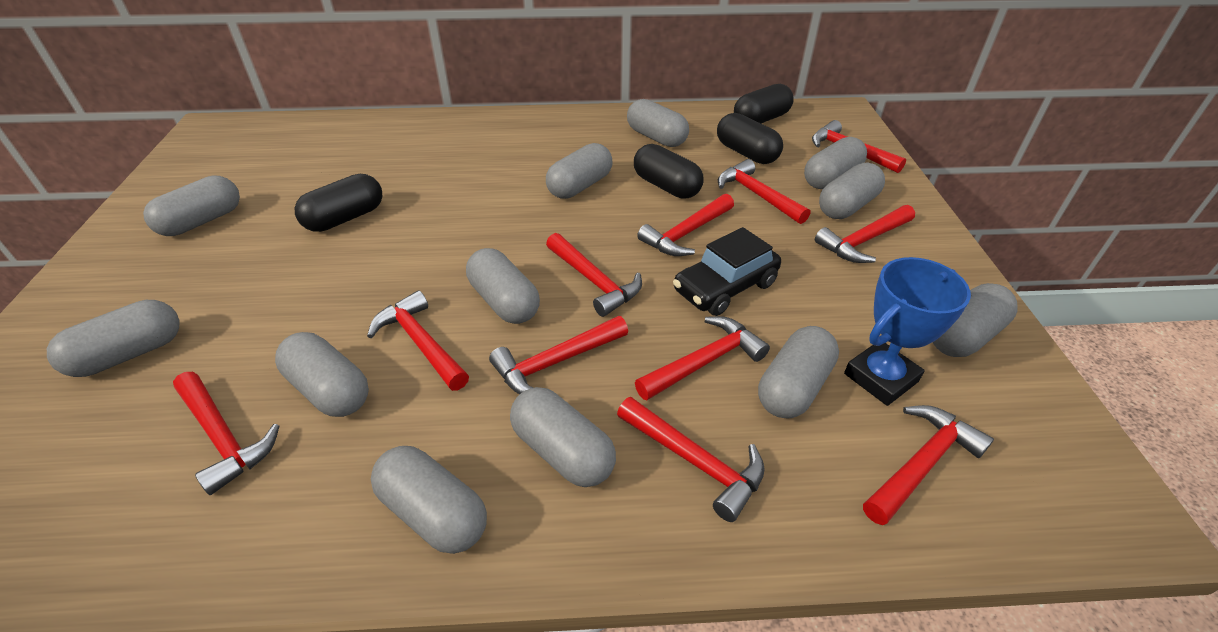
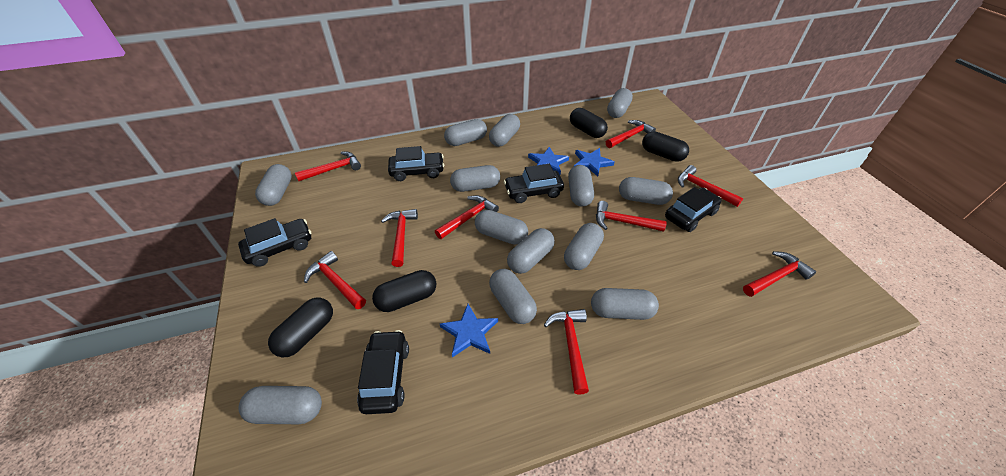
black car: 1 -> 5
blue star: 0 -> 3
blue trophy: 1 -> 0
grey capsule: 12 -> 13
red hammer: 11 -> 9

